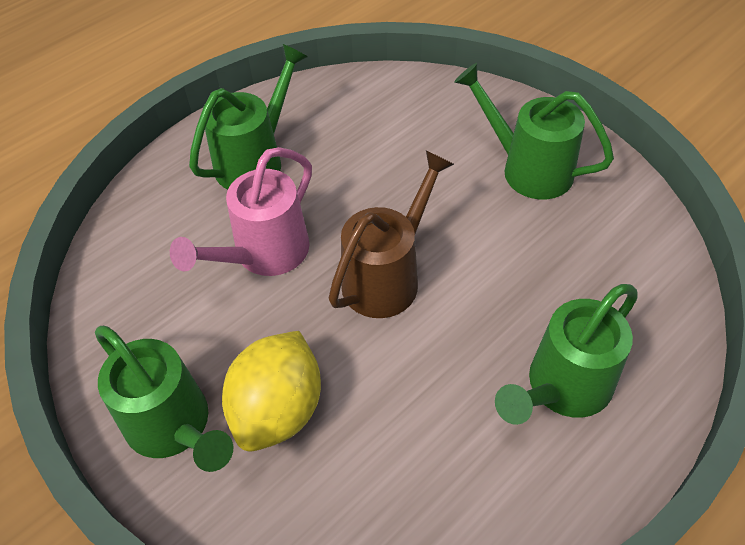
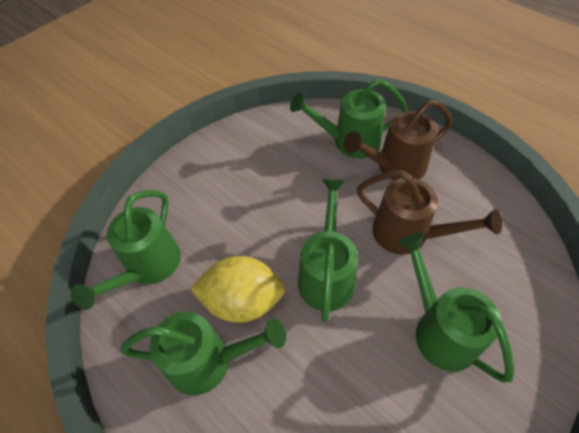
brown watering can: 1 -> 2
green watering can: 4 -> 5
pink watering can: 1 -> 0

